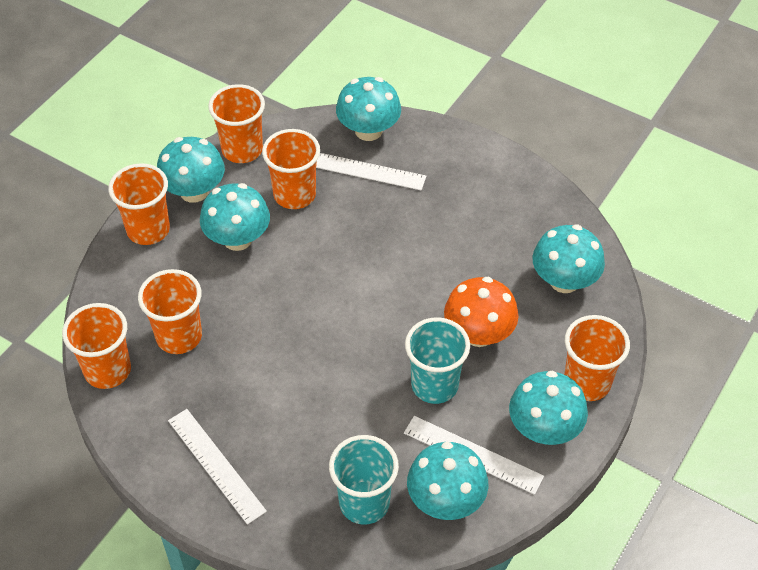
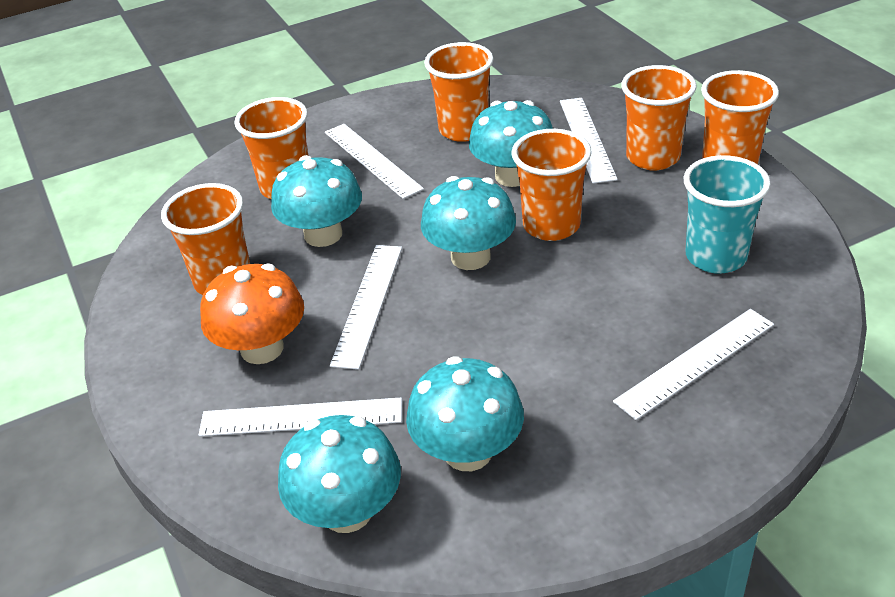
turquoise cup: 2 -> 1
turquoise mushroom: 6 -> 5
white ruler: 3 -> 5

